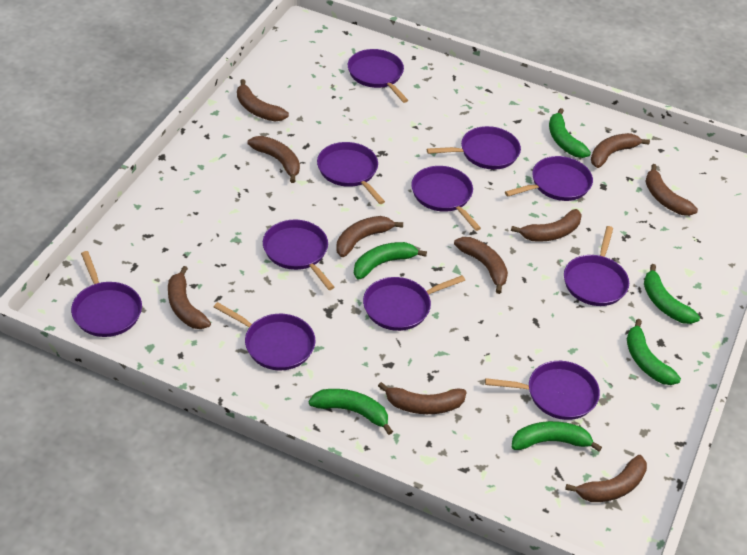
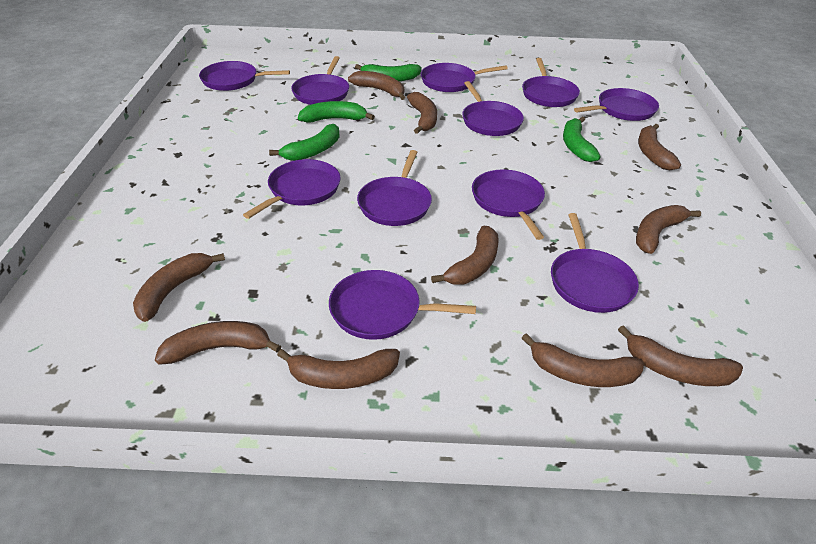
green banana: 6 -> 4

